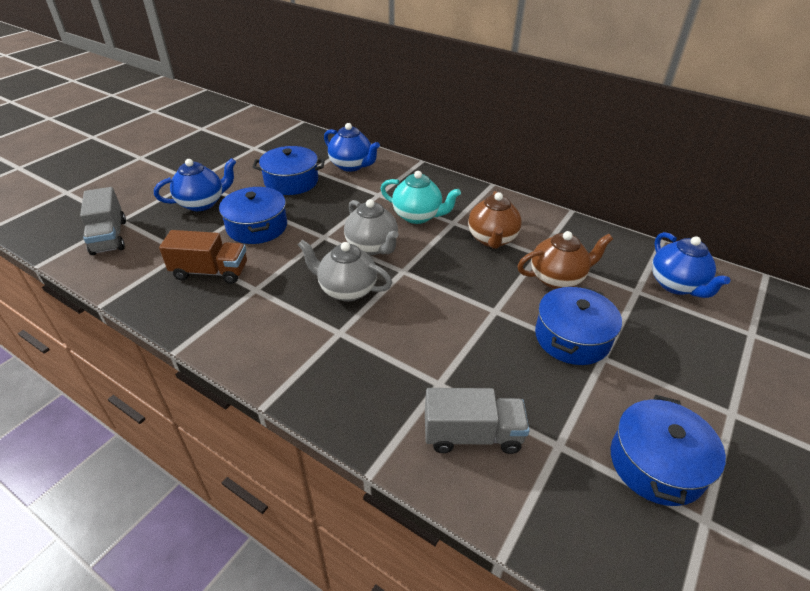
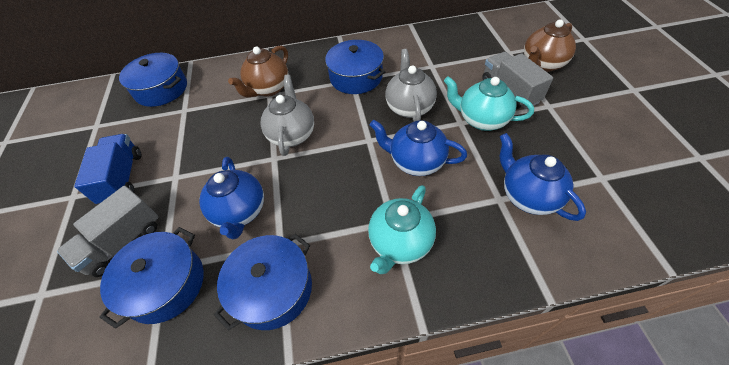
blue truck: 0 -> 1
brown truck: 1 -> 0
turquoise teapot: 1 -> 2

